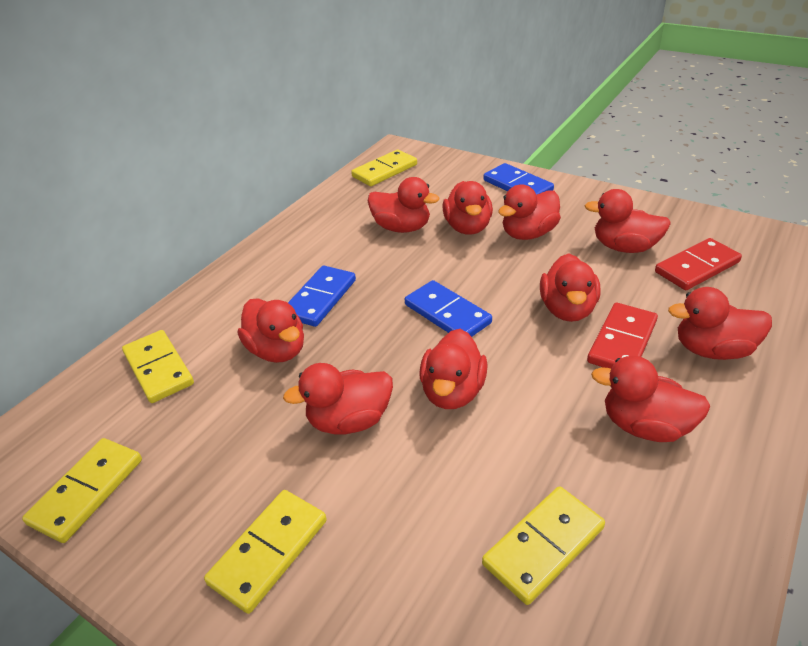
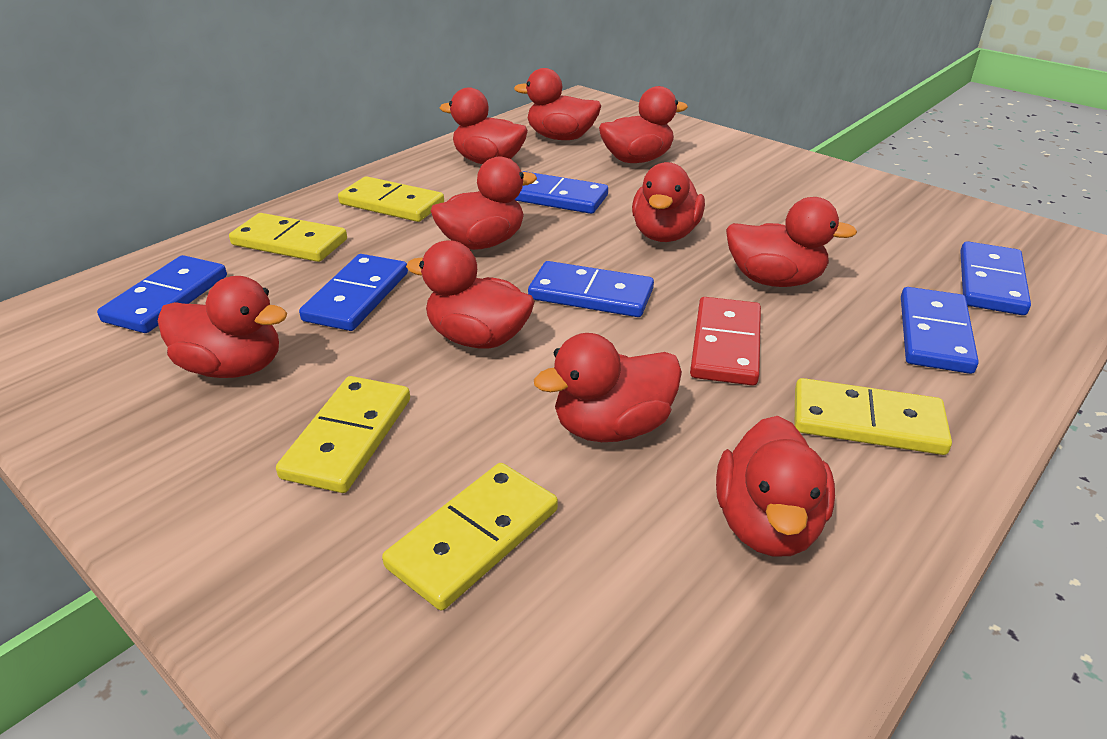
blue domino: 3 -> 6
red domino: 2 -> 1

